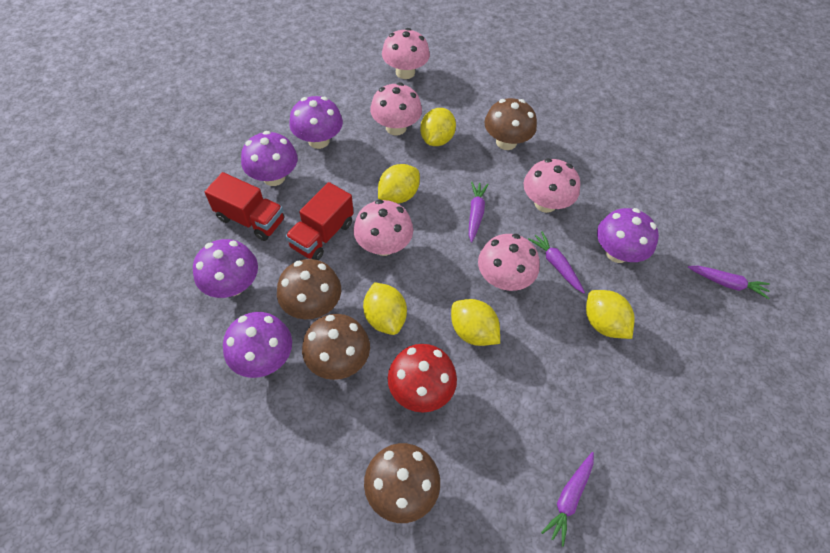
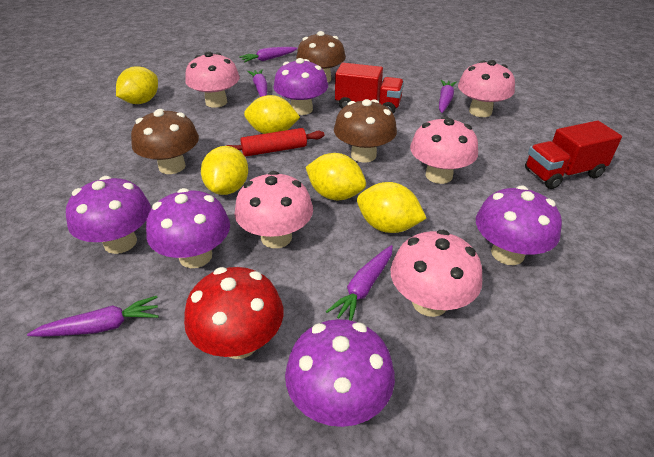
brown mushroom: 4 -> 3
purple carrot: 4 -> 5
red rolling pin: 0 -> 1

